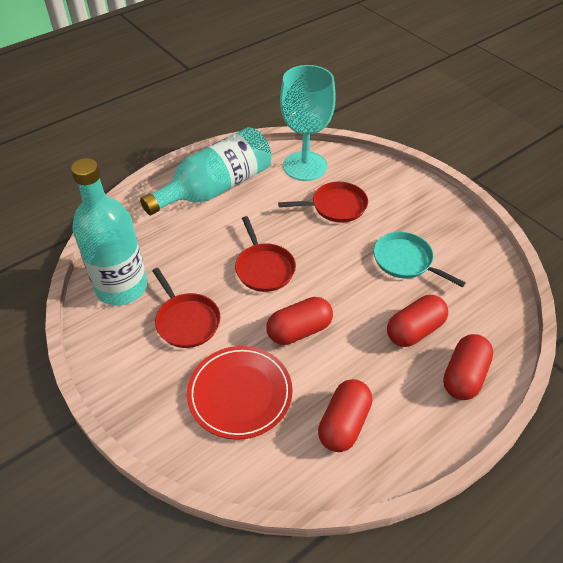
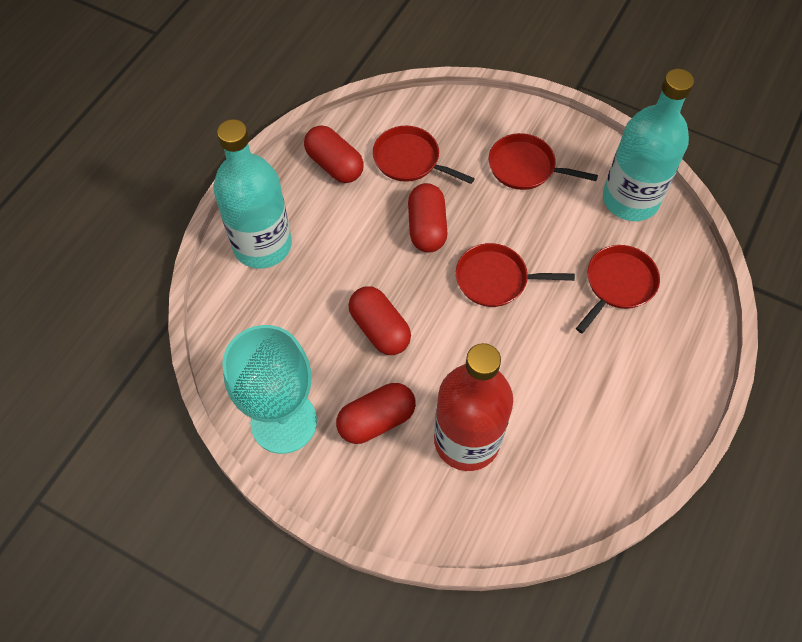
red bottle: 0 -> 1
red pan: 3 -> 4
red plate: 1 -> 0
turquoise pan: 1 -> 0

